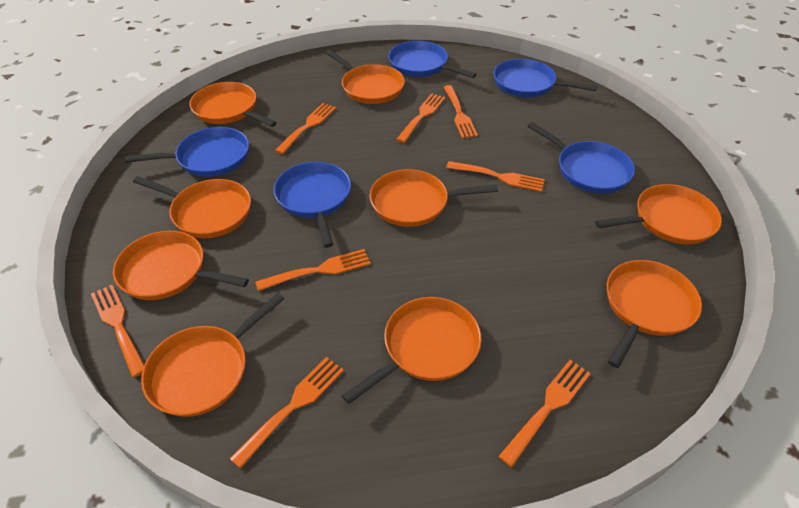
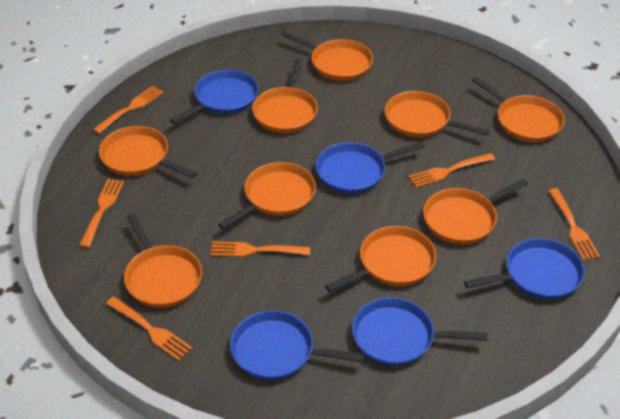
orange fork: 8 -> 6

